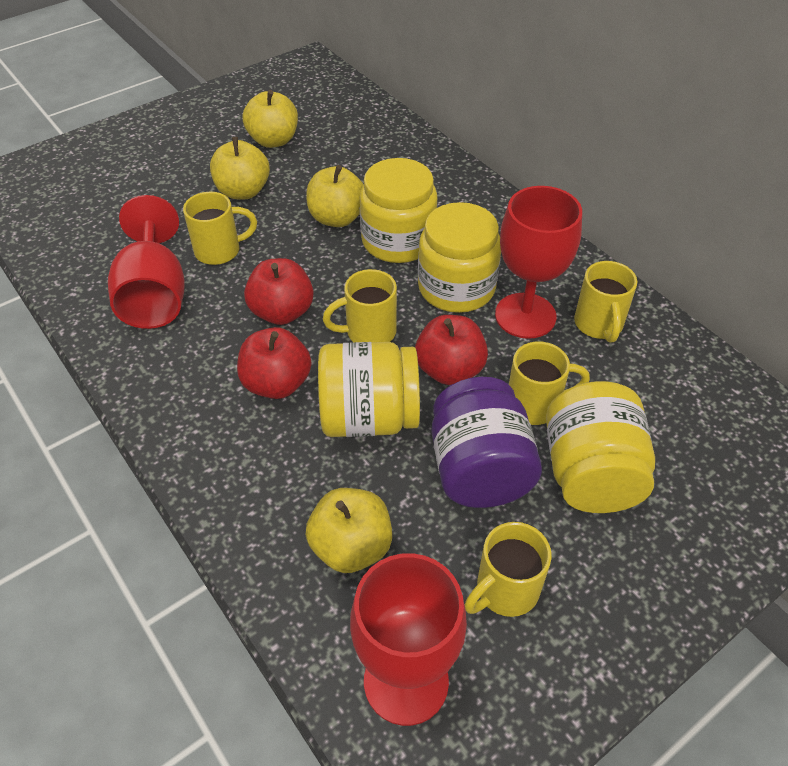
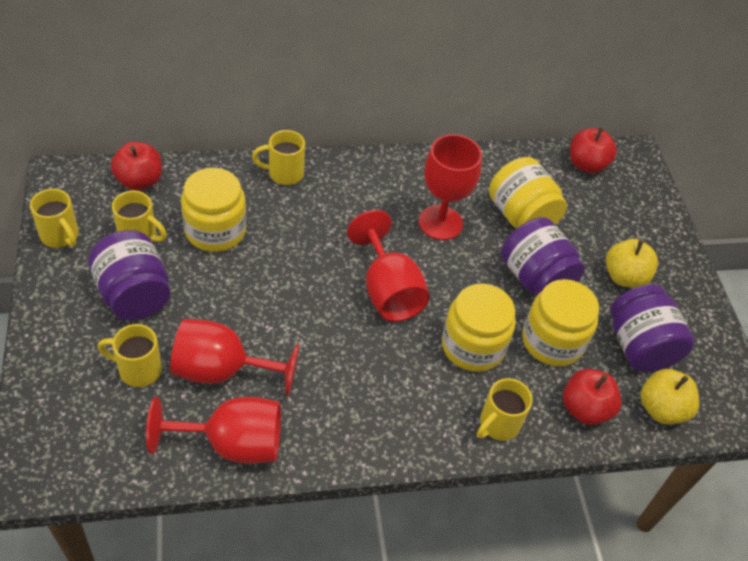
purple jar: 1 -> 3
red goblet: 3 -> 4
yellow apple: 4 -> 2

